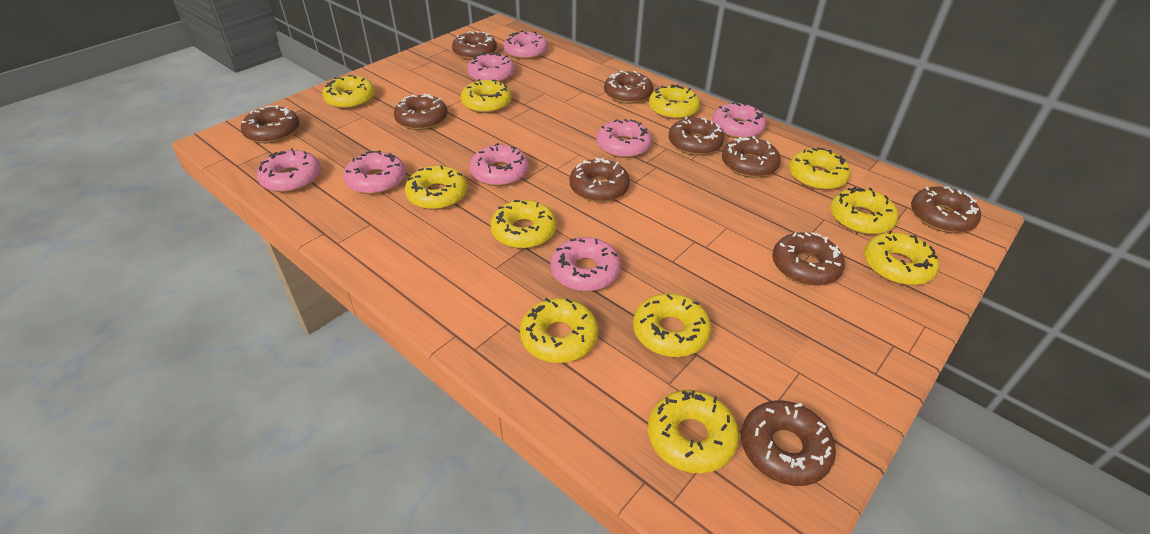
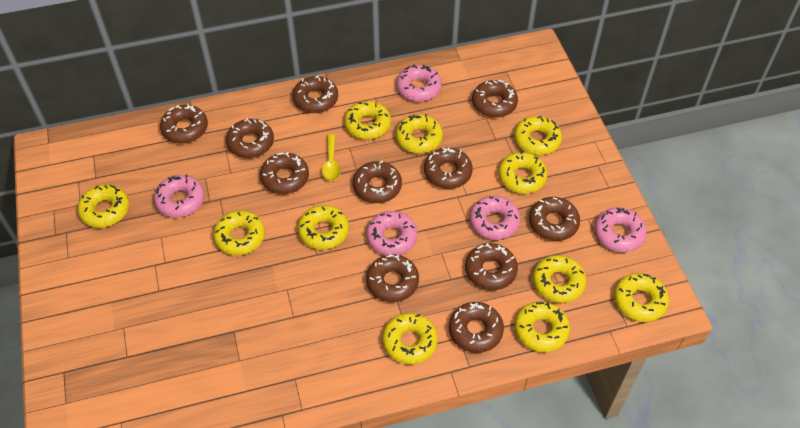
brown donut: 10 -> 11
pink donut: 8 -> 5
yellow spoon: 0 -> 1

